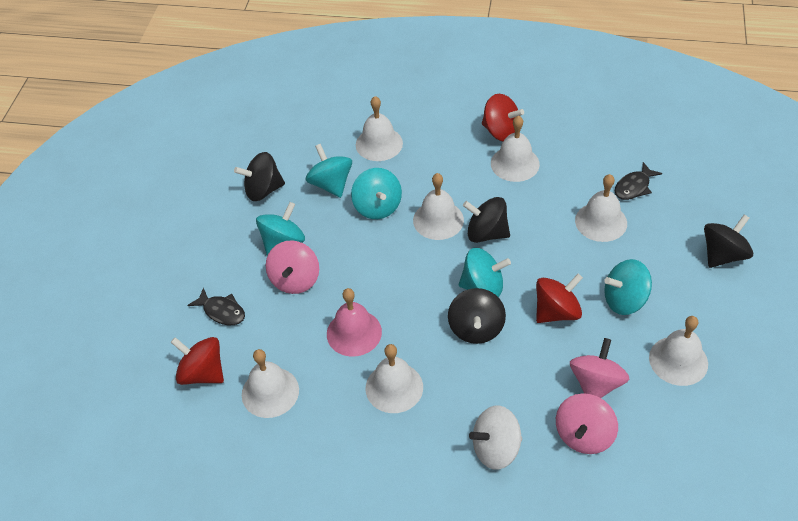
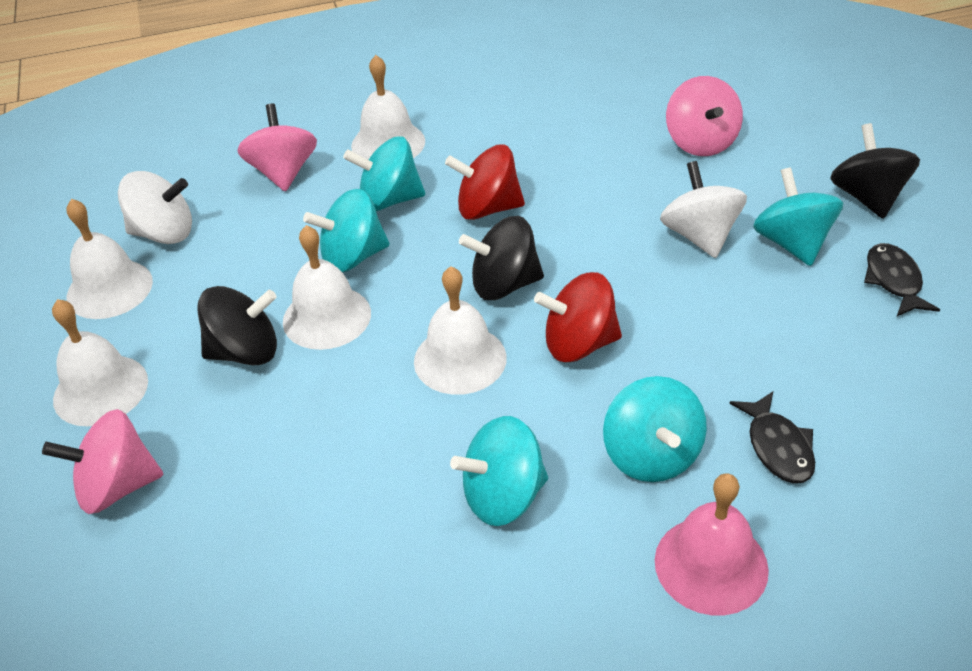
black spinning top: 4 -> 3
red spinning top: 3 -> 2
white bell: 7 -> 5
white spinning top: 1 -> 2

